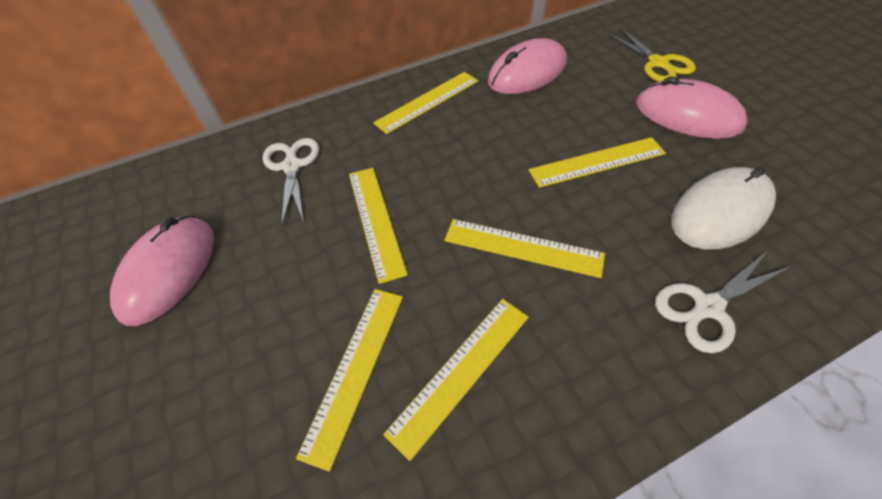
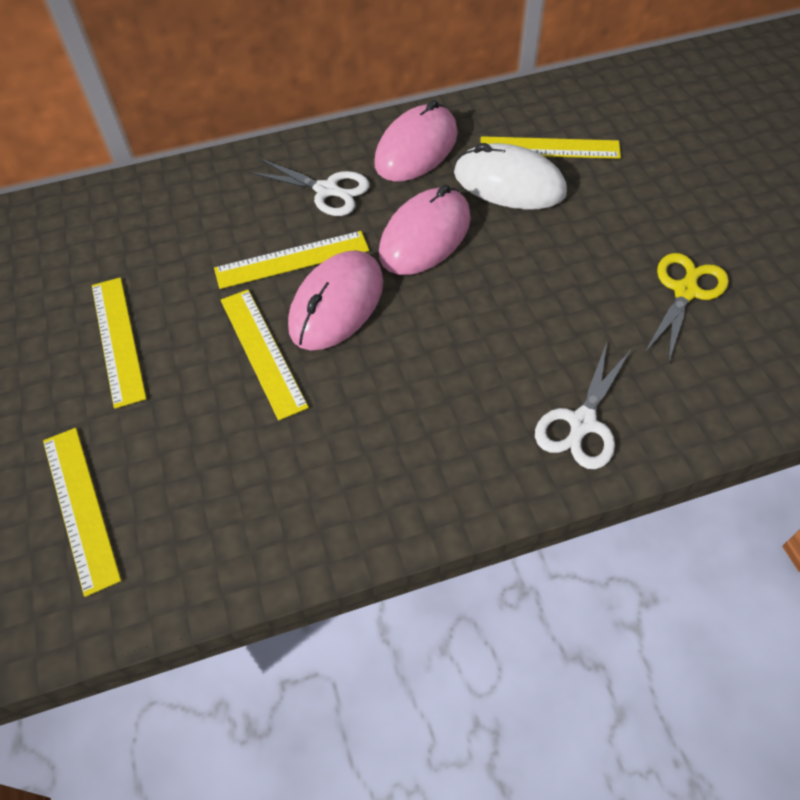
yellow ruler: 6 -> 5

